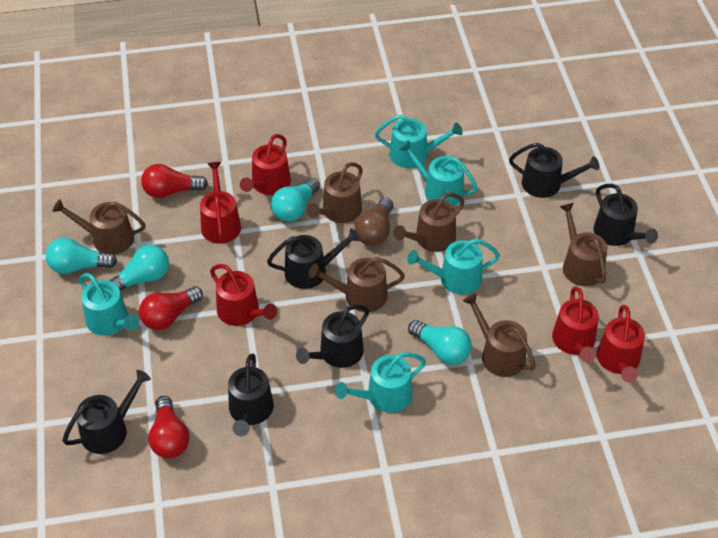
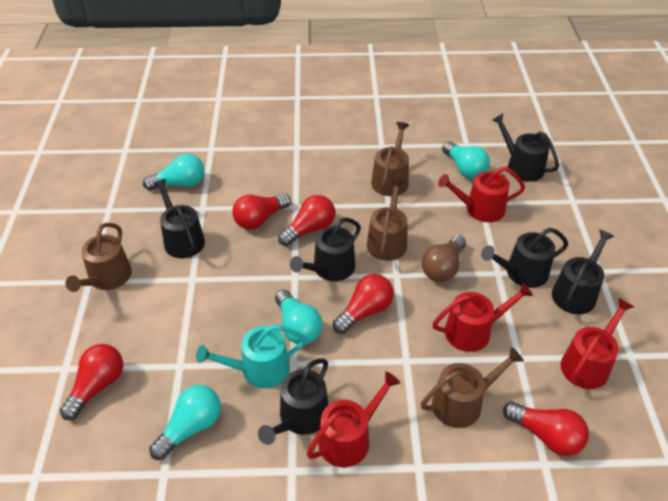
brown watering can: 6 -> 4
red light bulb: 3 -> 5
red watering can: 5 -> 4
turquoise watering can: 5 -> 1

